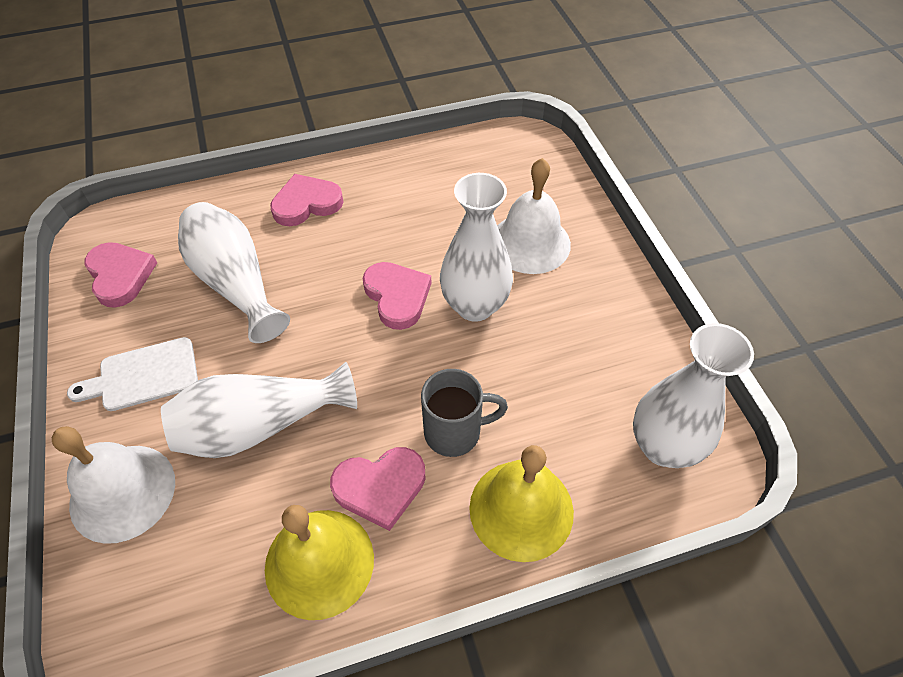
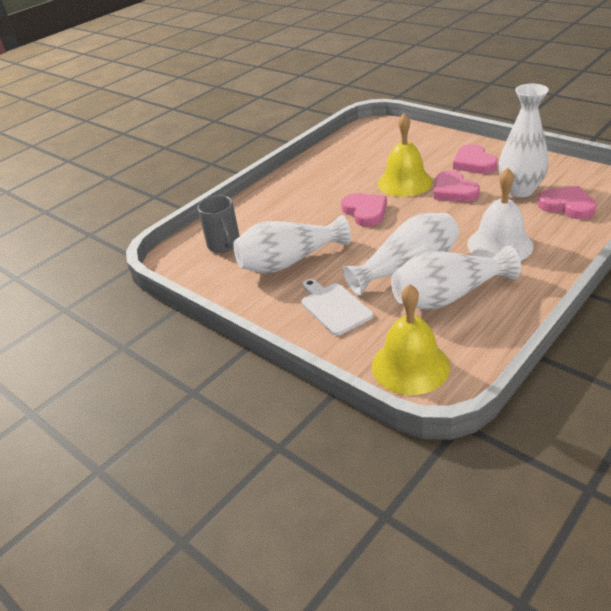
white bell: 2 -> 1

